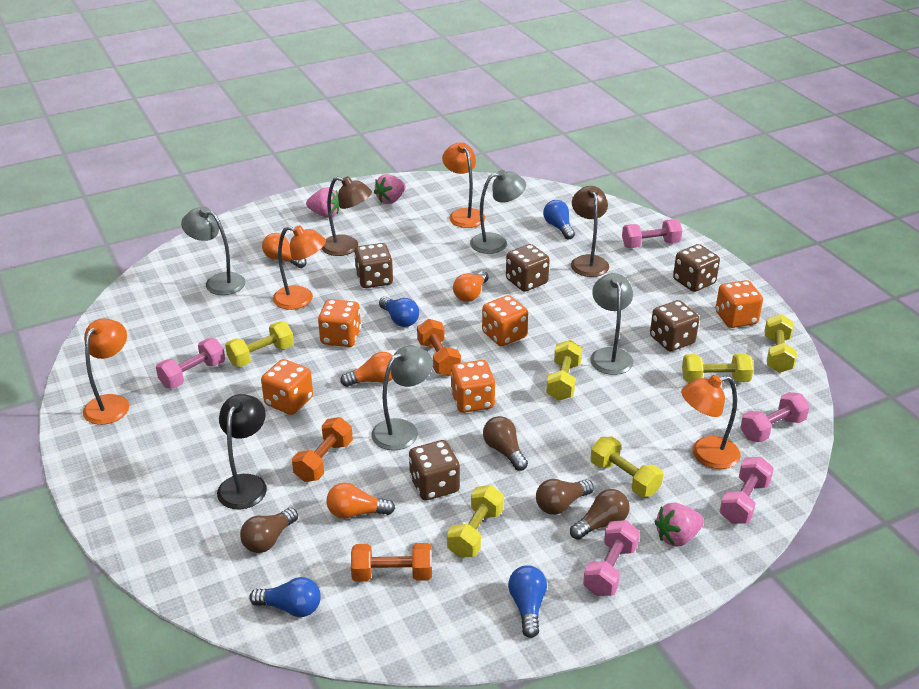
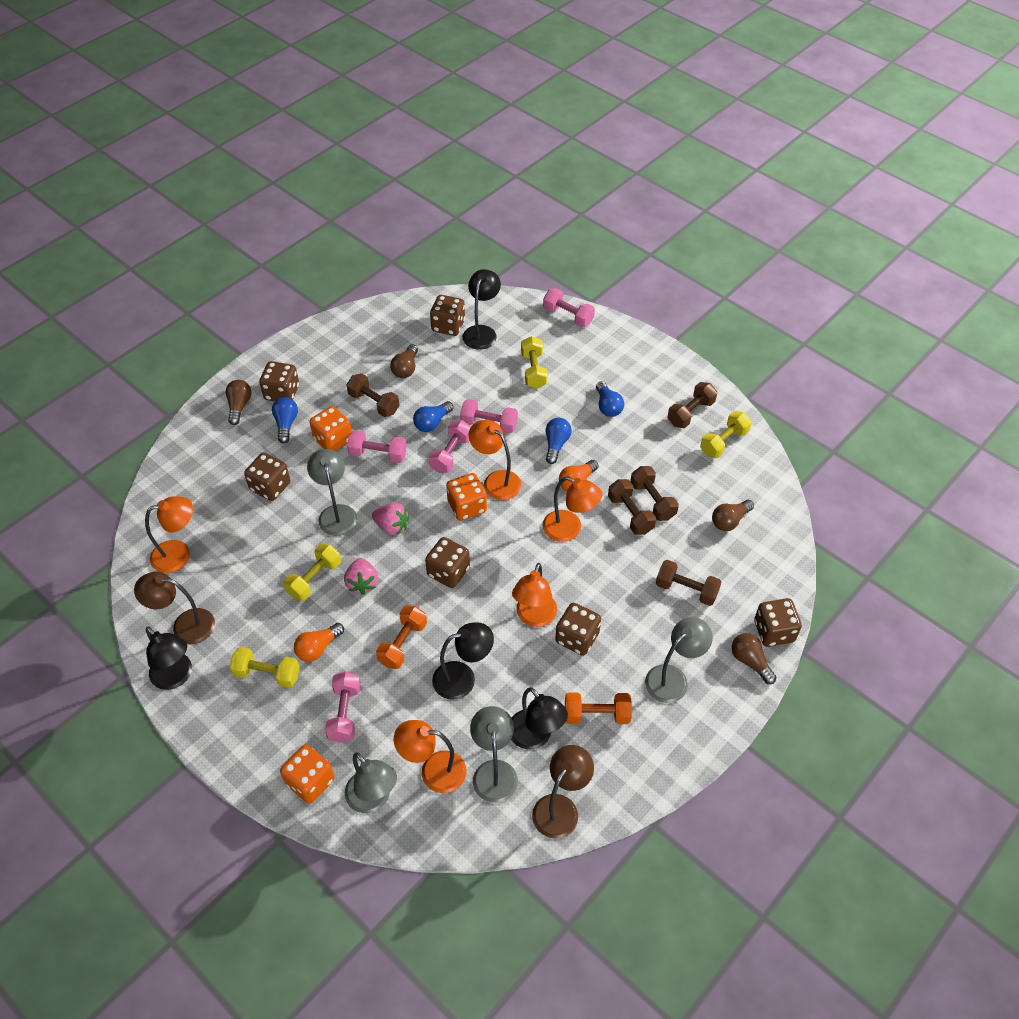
black lamp: 1 -> 4
brown dice: 5 -> 6
brown dumbbell: 0 -> 5
orange dice: 5 -> 3
orange dumbbell: 3 -> 2
orange lamp: 4 -> 5
orange light bulb: 4 -> 2
pink strawberry: 3 -> 2
yellow dumbbell: 6 -> 4

